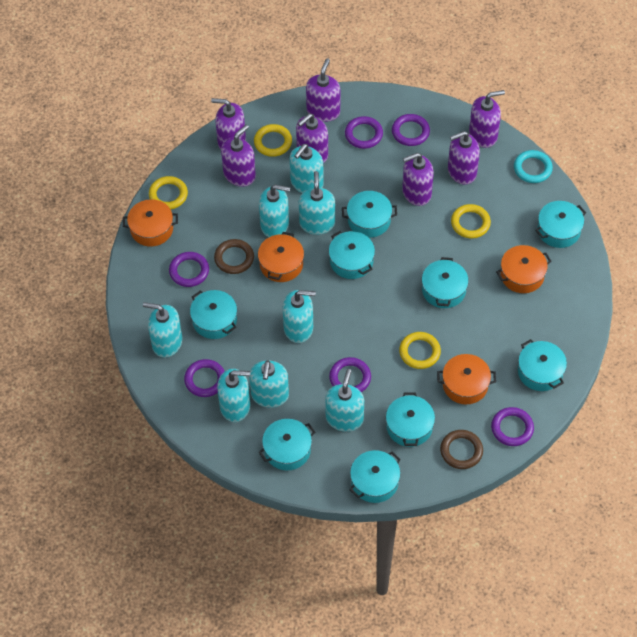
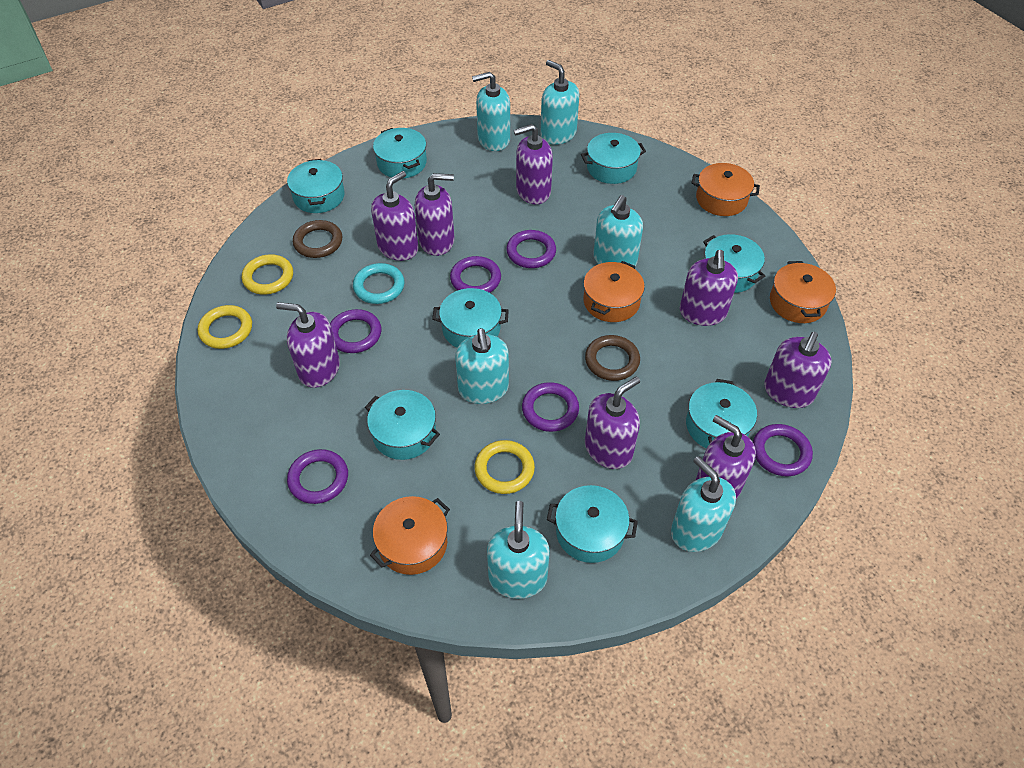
purple soap dispenser: 7 -> 8
turquoise pot: 9 -> 8
turquoise soap dispenser: 8 -> 6
yellow ring: 4 -> 3

